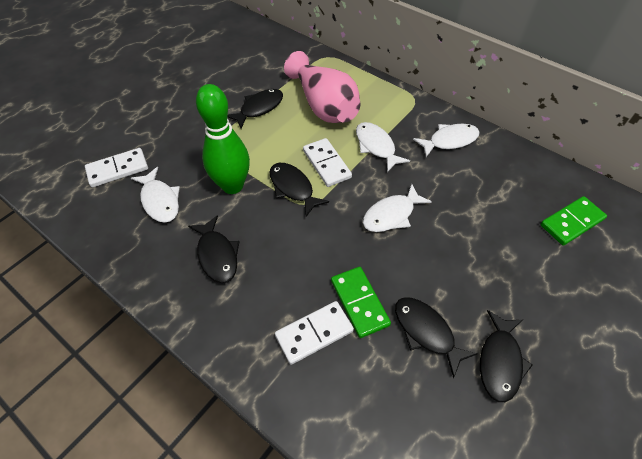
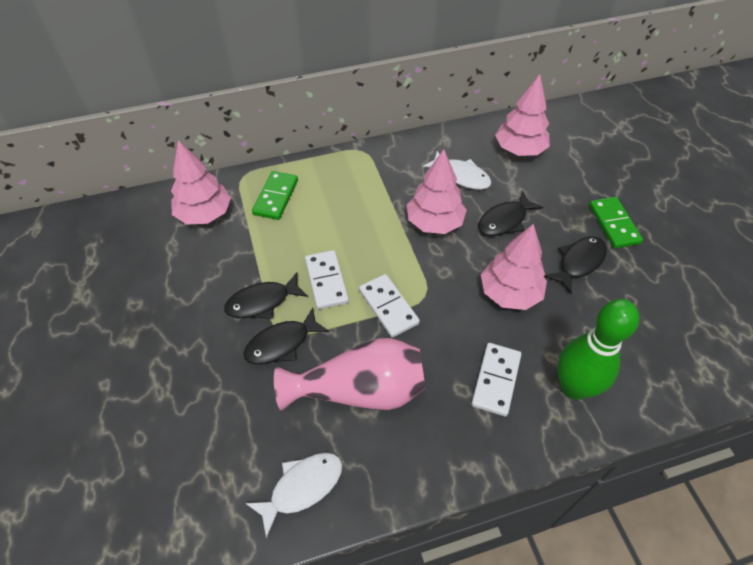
black fish: 5 -> 4
pink tree: 0 -> 4
white fish: 4 -> 2

